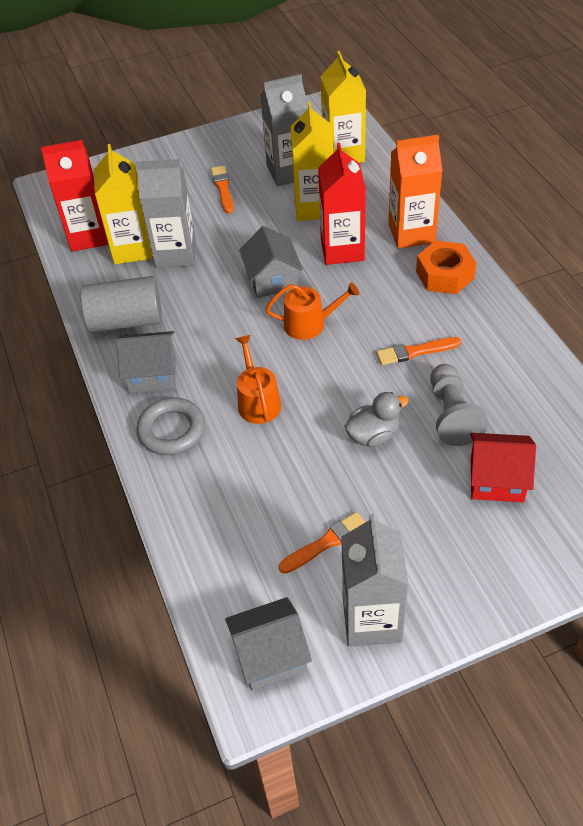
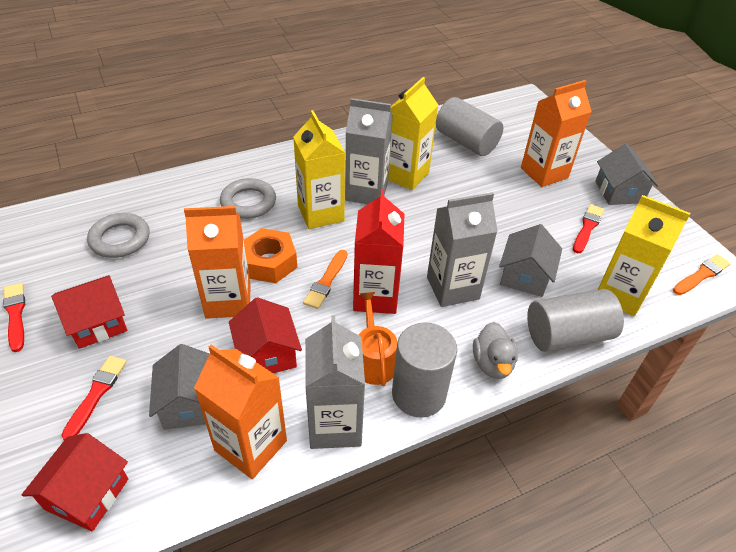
grey cylinder: 1 -> 3
grey pawn: 1 -> 0
grey ring: 1 -> 2
orange brush: 3 -> 2
orange carton: 1 -> 3
orange watering can: 2 -> 1
red brush: 0 -> 3
red carton: 2 -> 1
red house: 1 -> 3

